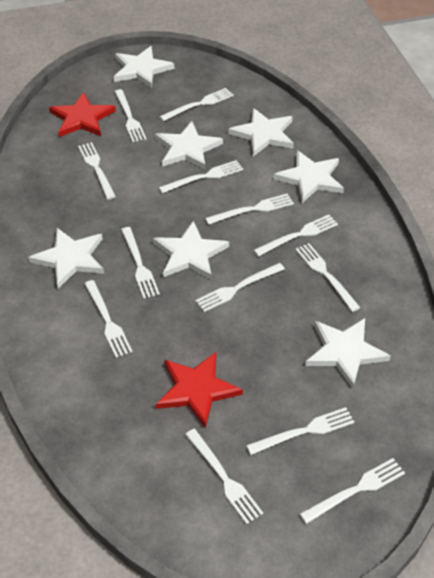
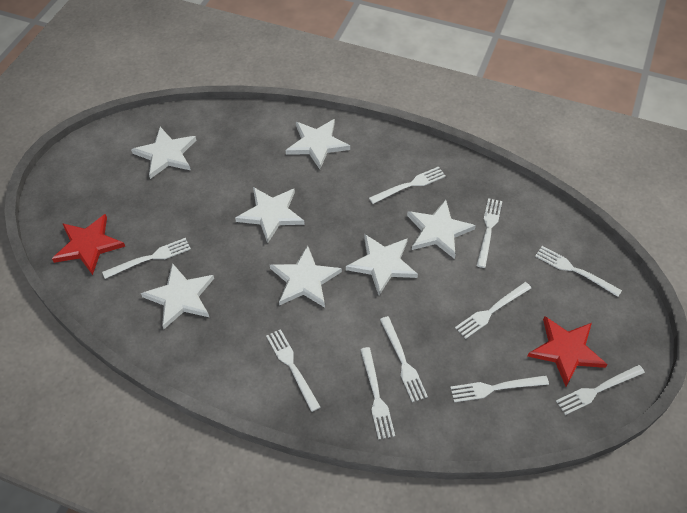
white fork: 13 -> 10

